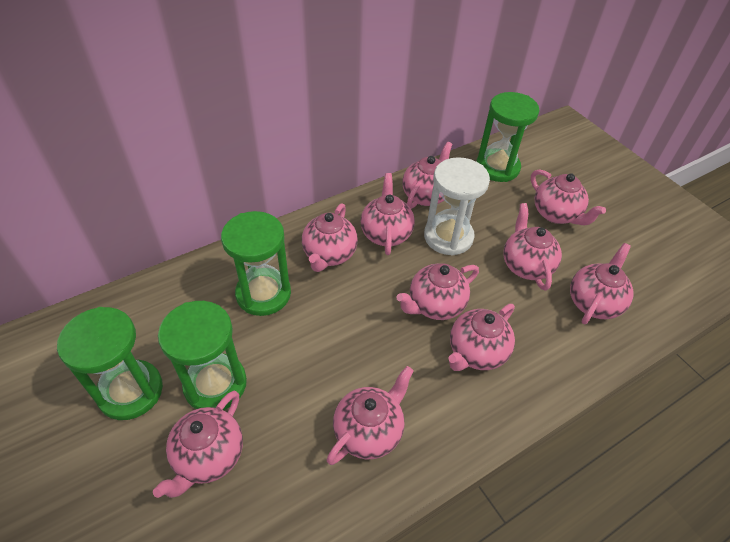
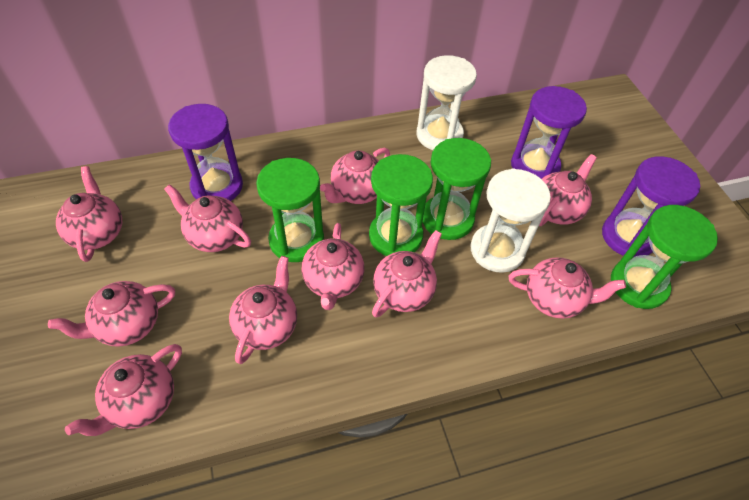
purple hourglass: 0 -> 3
white hourglass: 1 -> 2

